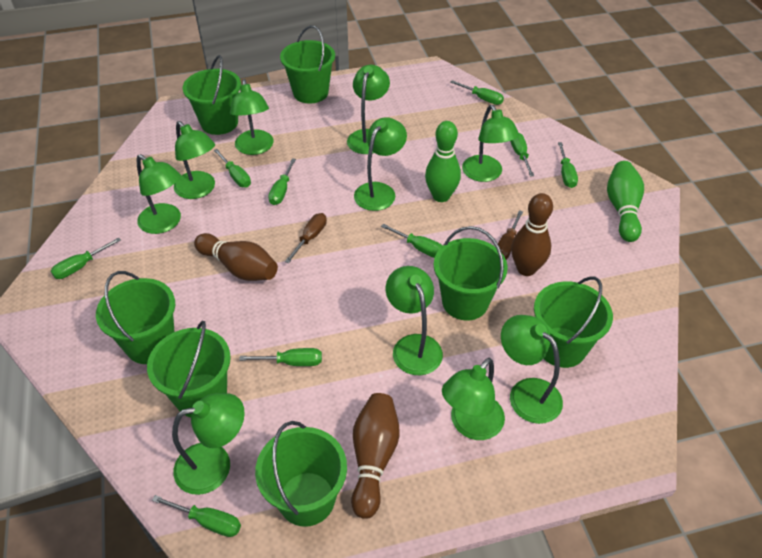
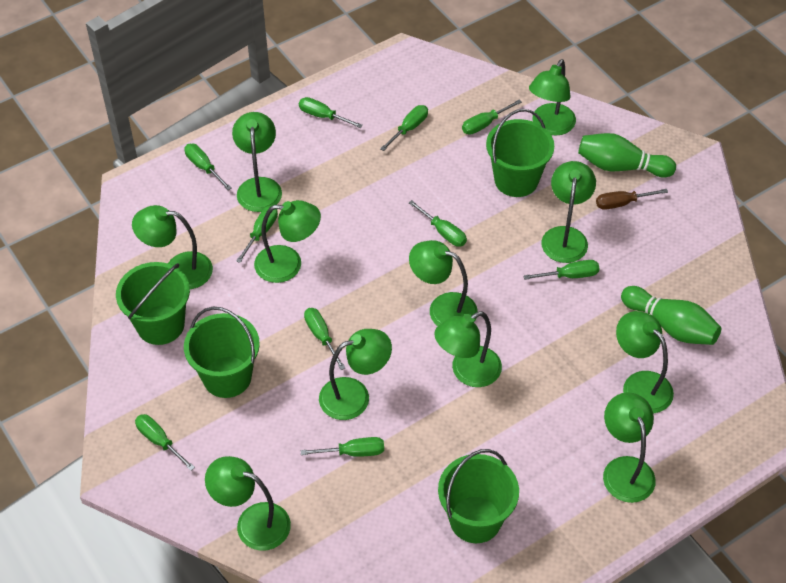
brown bowling pin: 3 -> 0
brown screwdriver: 2 -> 1
green bucket: 7 -> 4
green lamp: 10 -> 11
green screwdriver: 9 -> 10

